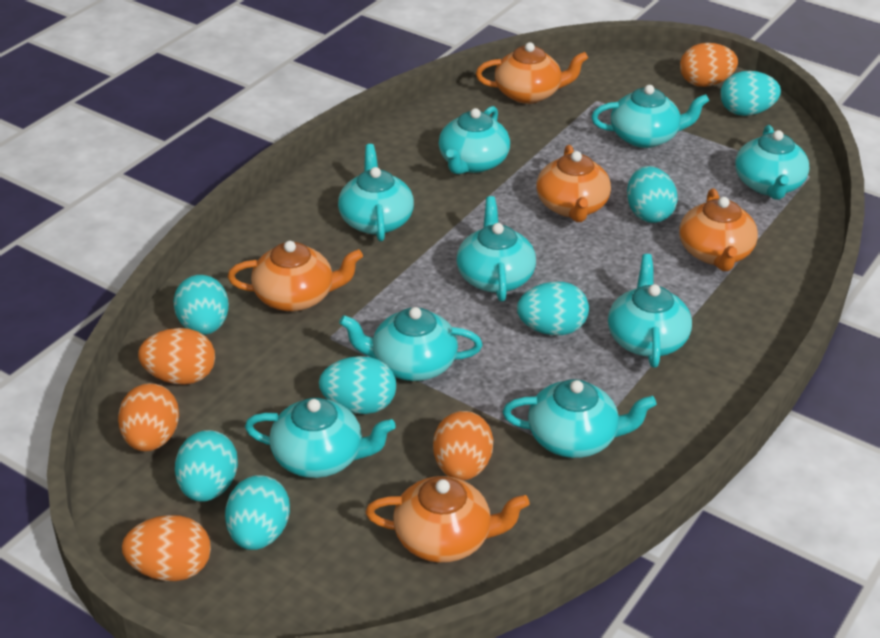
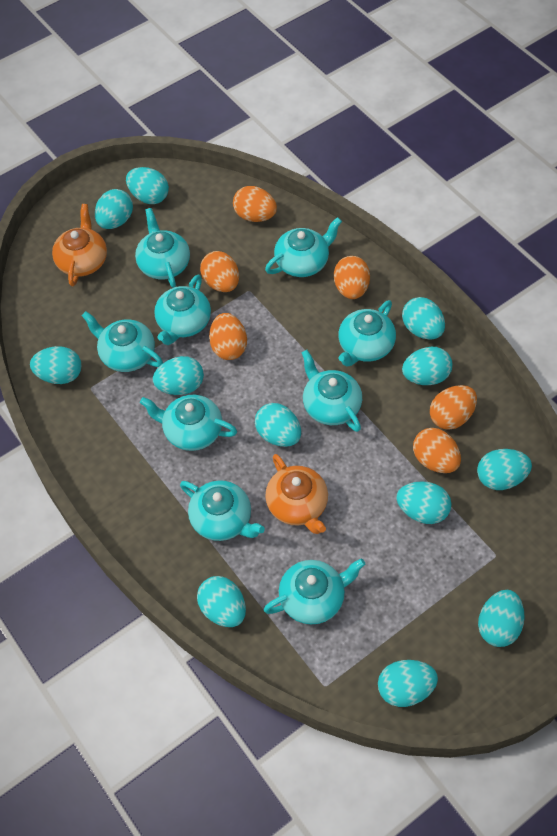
orange egg: 5 -> 6
orange teapot: 5 -> 2
turquoise egg: 7 -> 12

